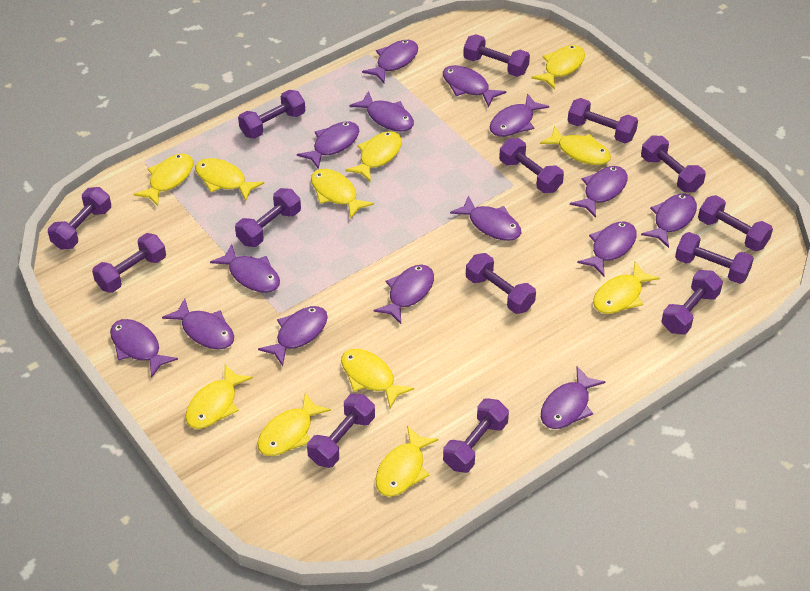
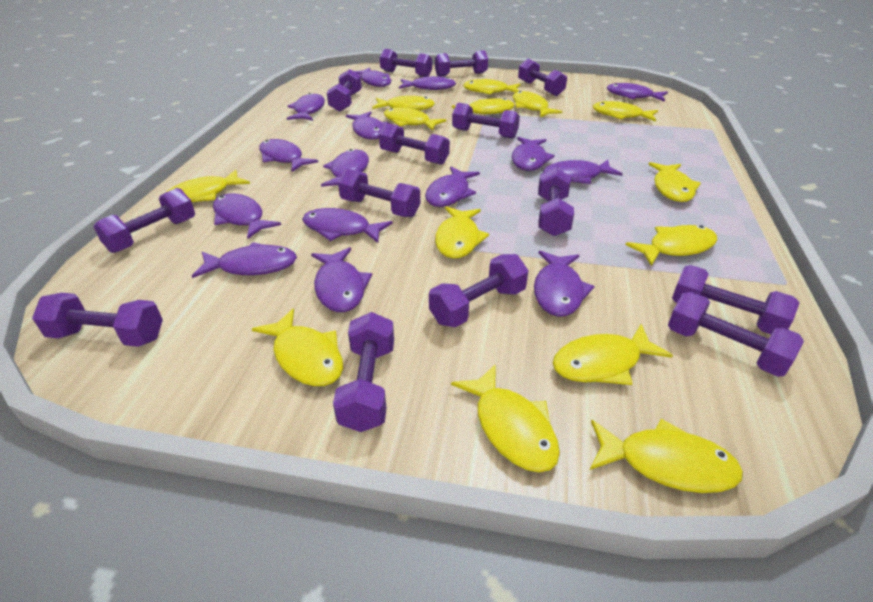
yellow fish: 11 -> 14

